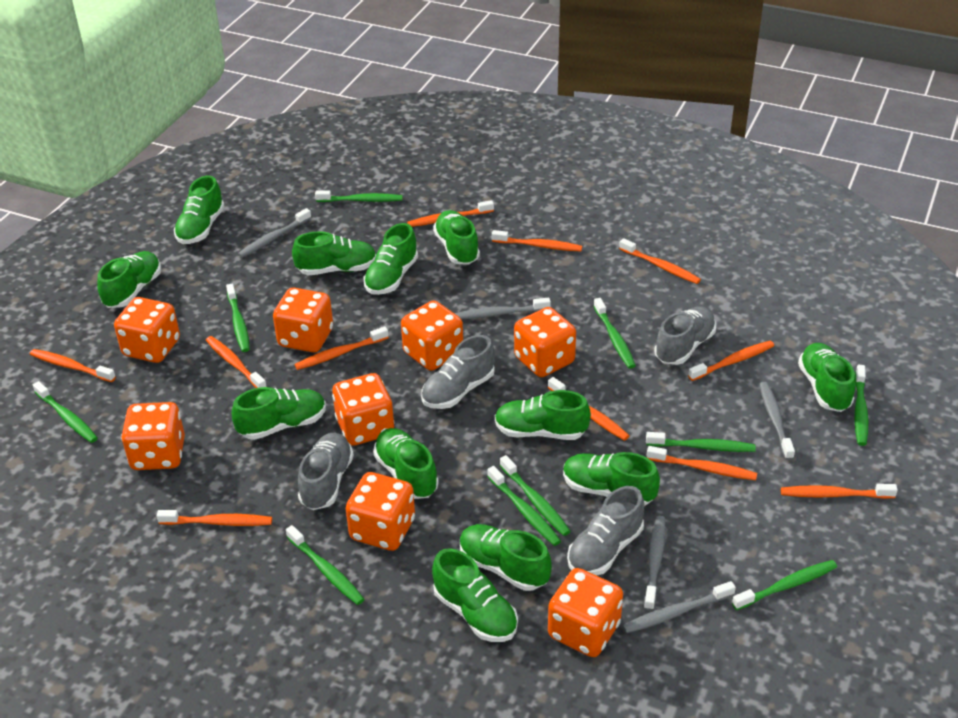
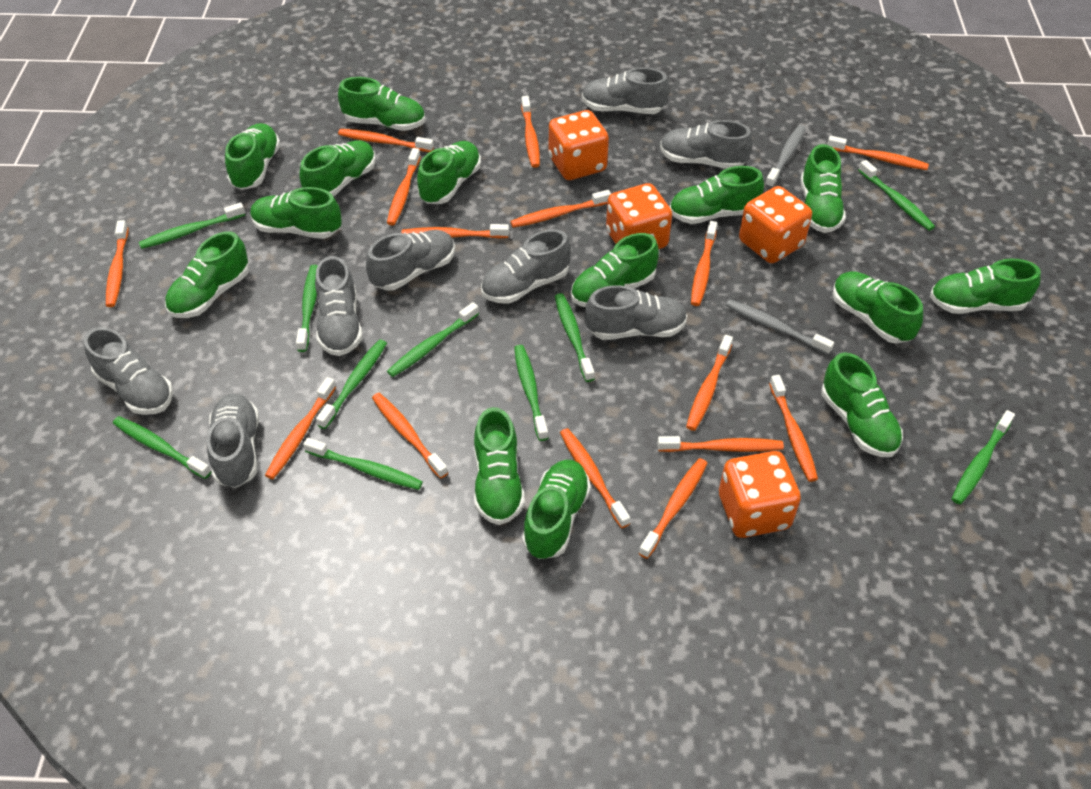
green shoe: 12 -> 14
grey shoe: 4 -> 8
grey toothbrush: 5 -> 2
orange dice: 8 -> 4
orange toothbrush: 11 -> 15

